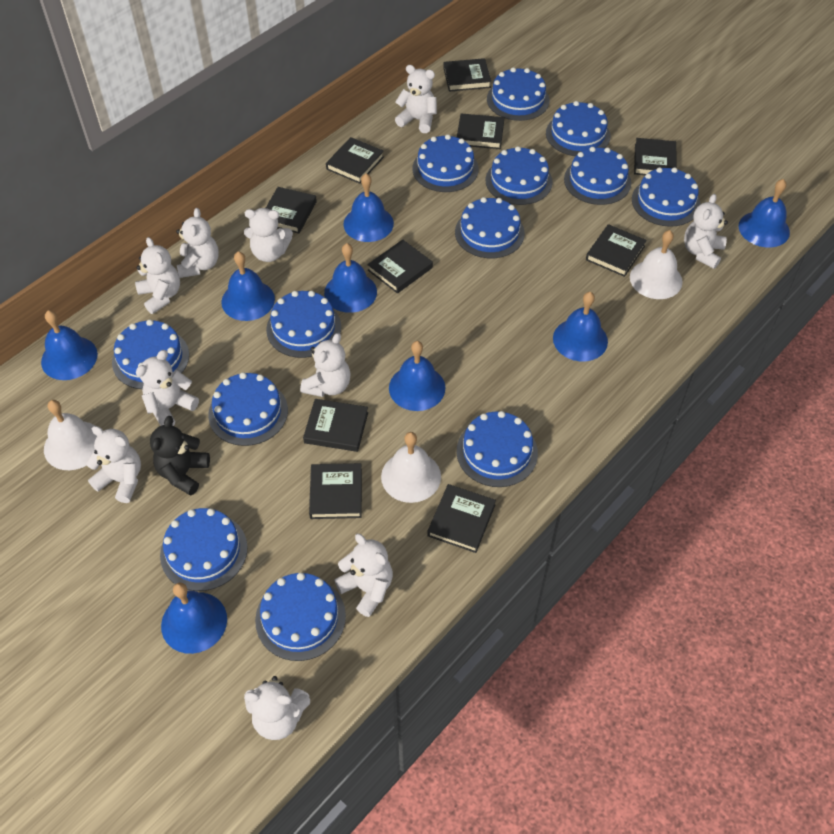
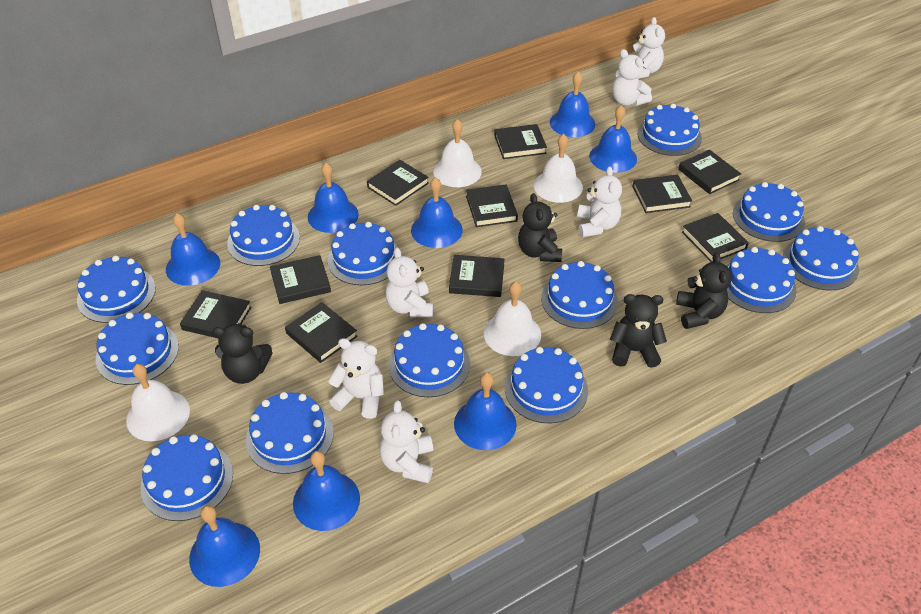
black teddy bear: 1 -> 4
white bell: 3 -> 4
white teddy bear: 10 -> 6

